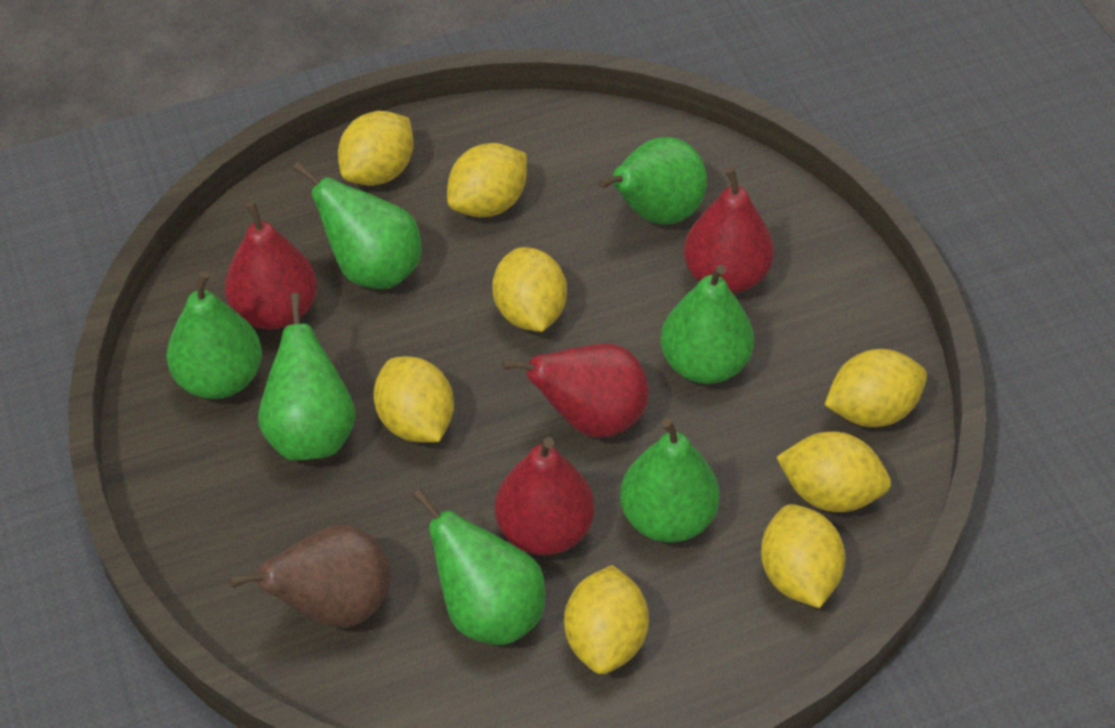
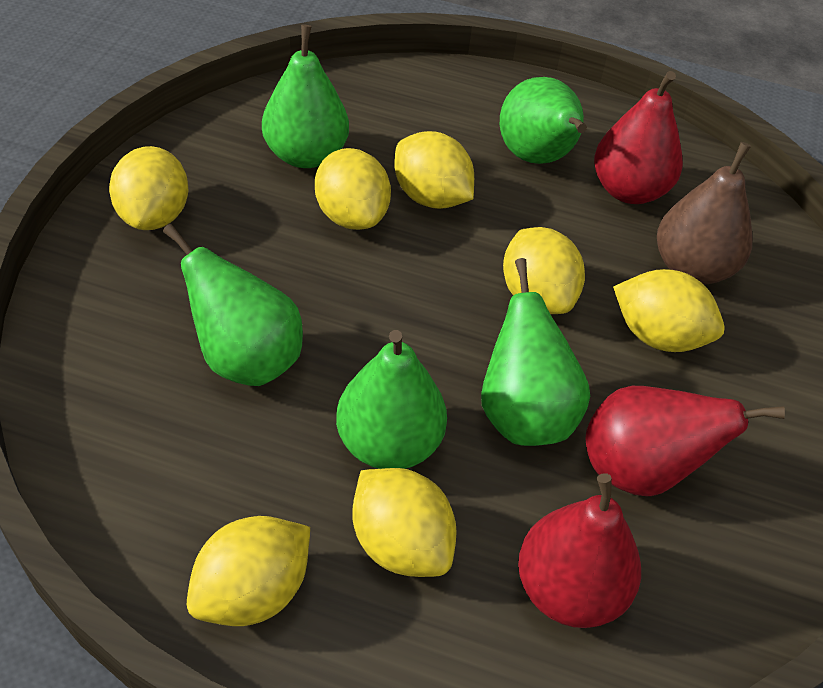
green pear: 7 -> 5
red pear: 4 -> 3
yellow lemon: 8 -> 7

